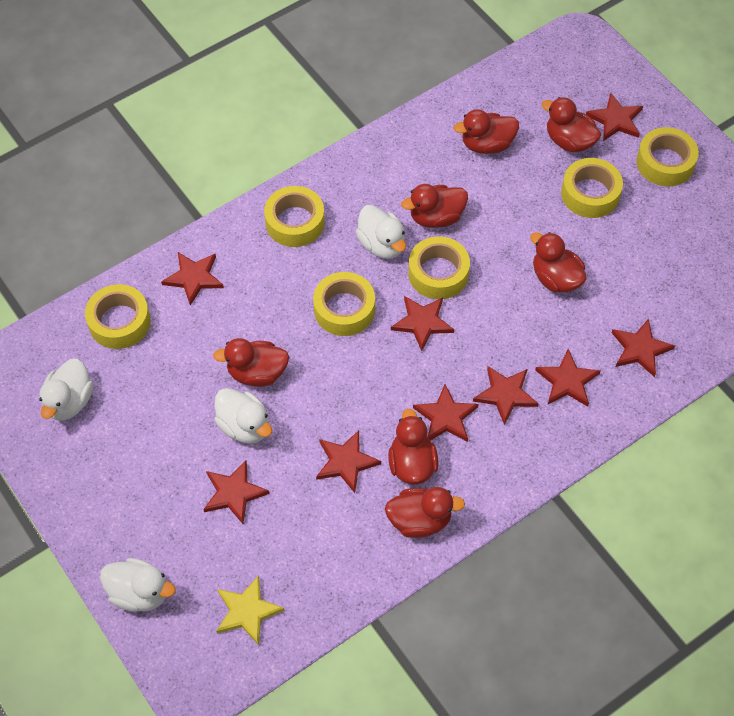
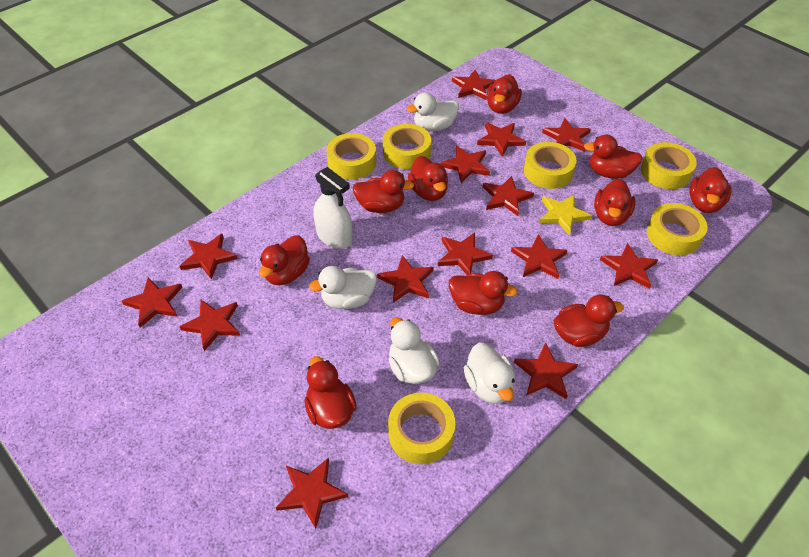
red duck: 7 -> 10
red star: 9 -> 14
white spray bottle: 0 -> 1

